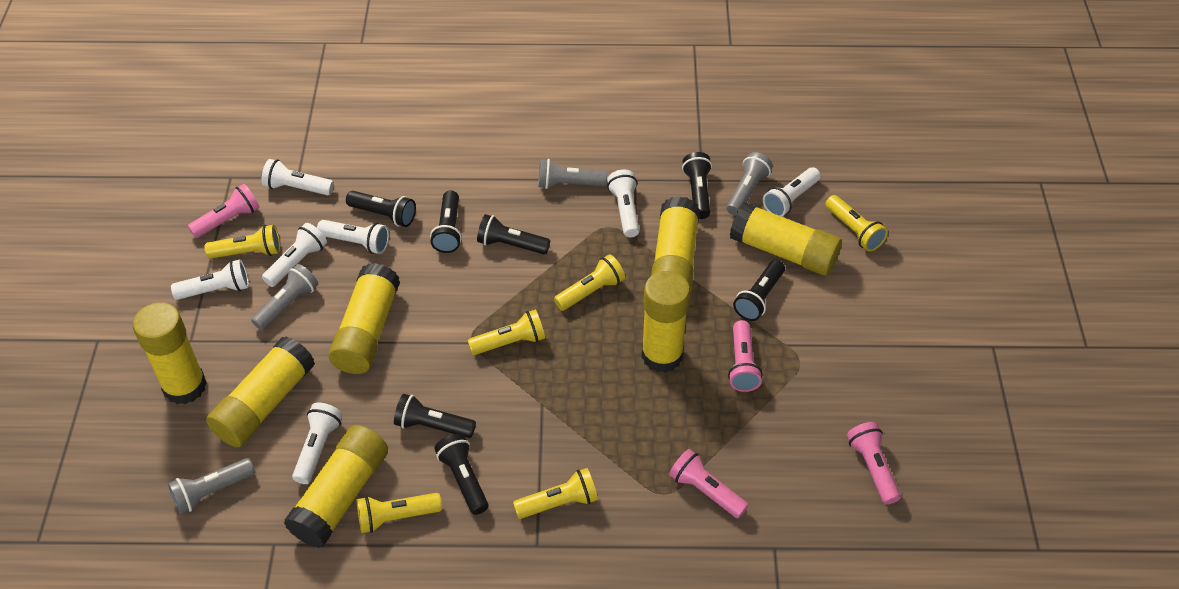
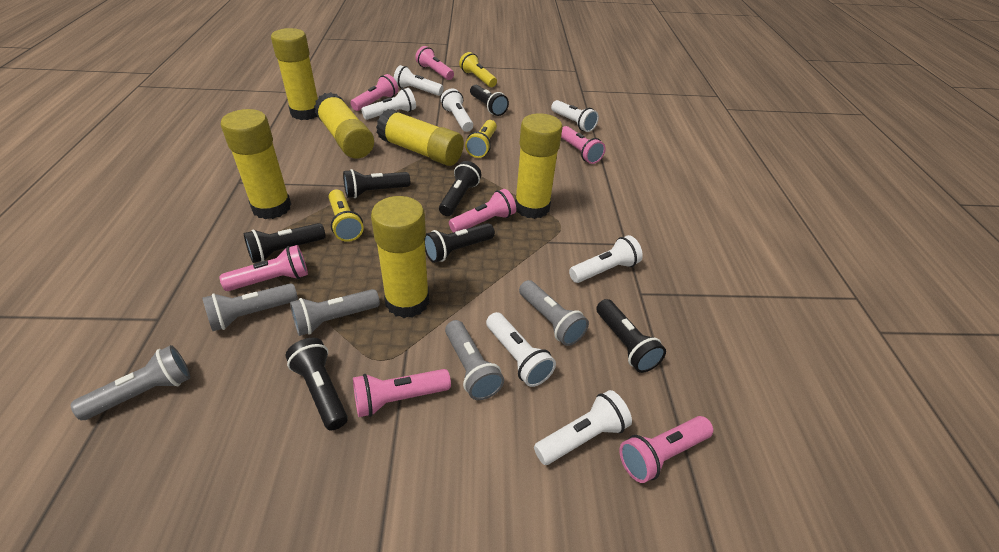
grey flashlight: 4 -> 5
pink flashlight: 4 -> 7
yellow flashlight: 6 -> 3
yellow glue stick: 7 -> 6

